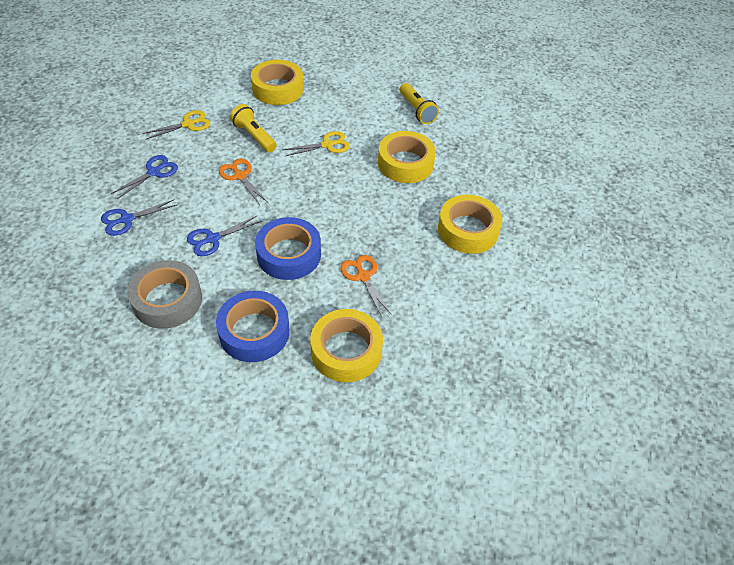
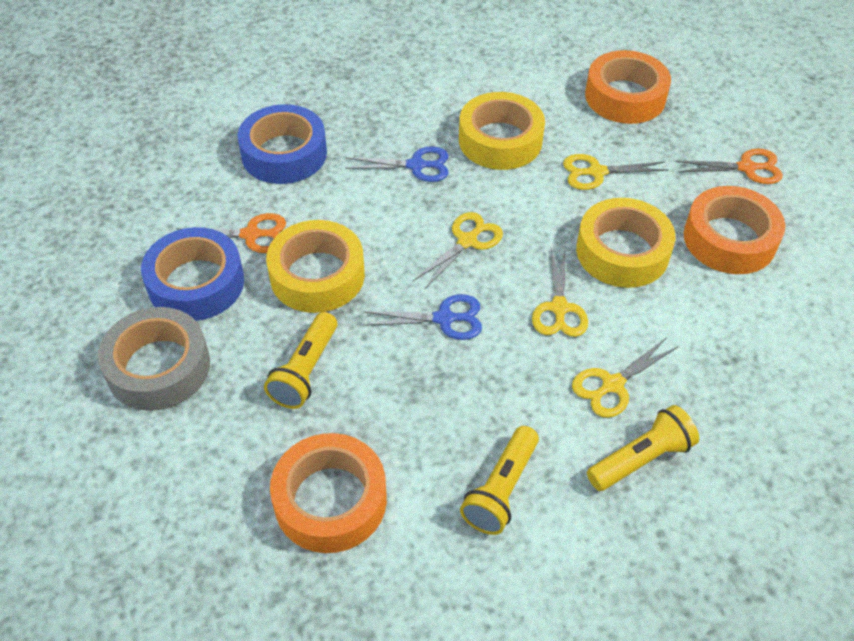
blue scissors: 3 -> 2
orange tape: 0 -> 3
yellow flashlight: 2 -> 3
yellow scissors: 2 -> 4
yellow tape: 4 -> 3

